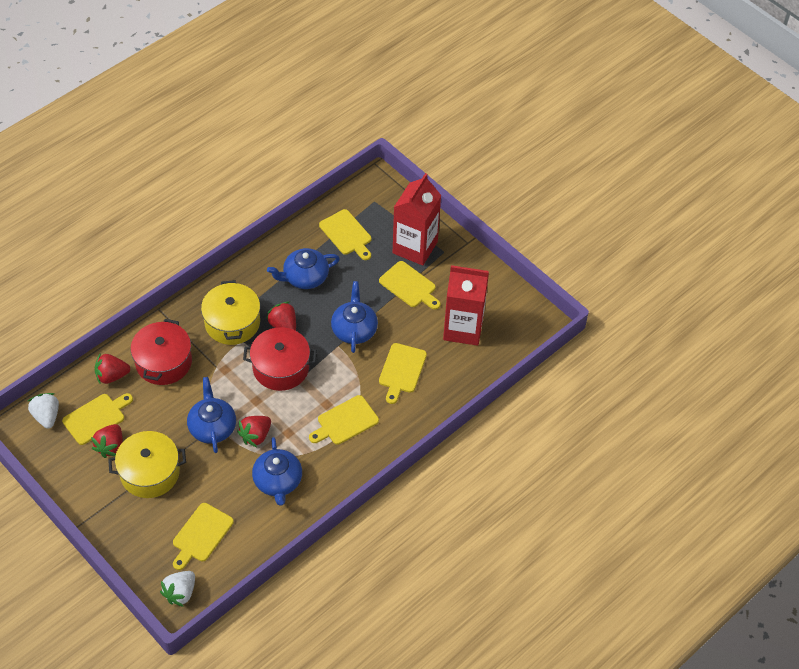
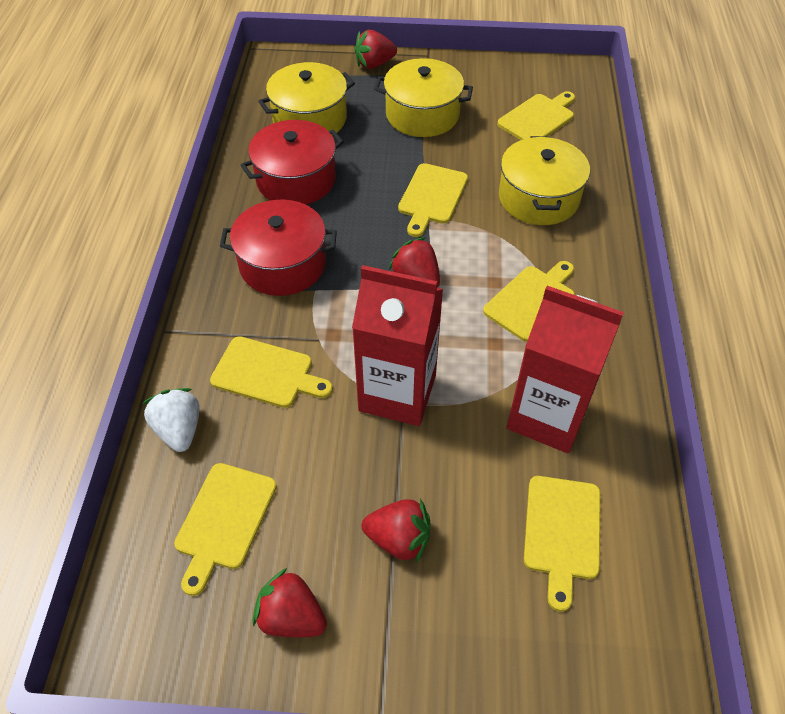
blue teapot: 4 -> 0
white strawberry: 2 -> 1
yellow pot: 2 -> 3

